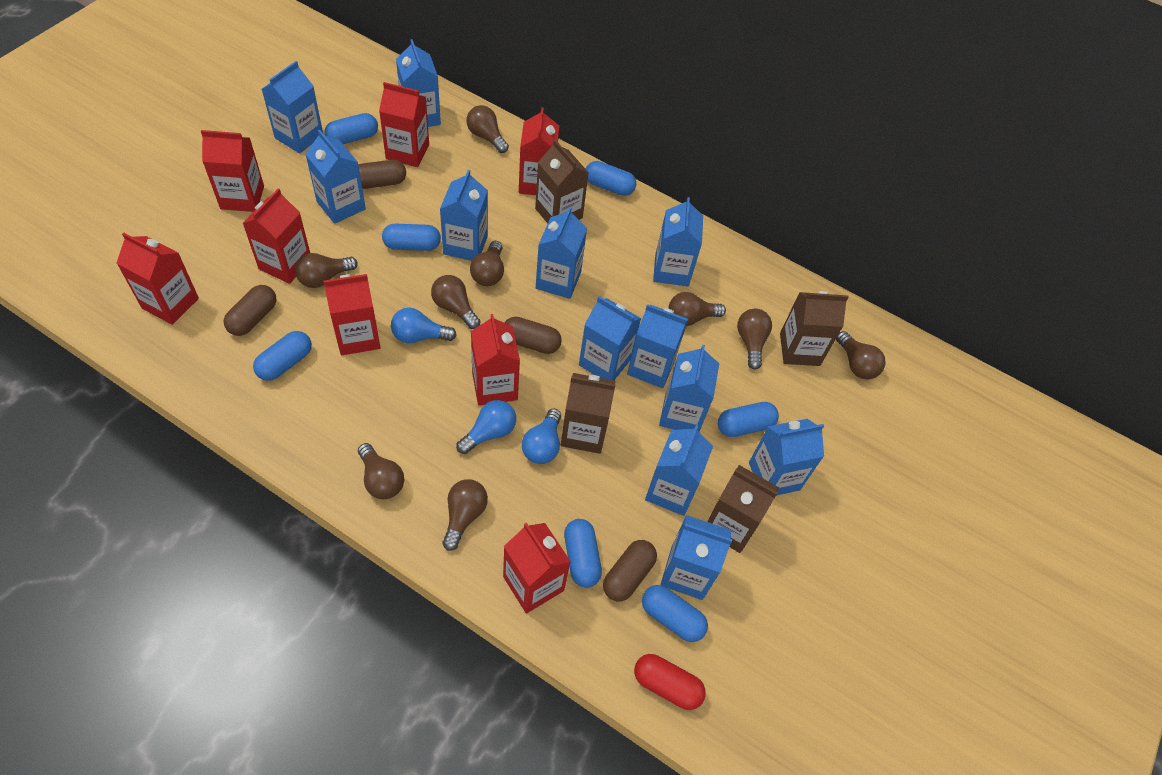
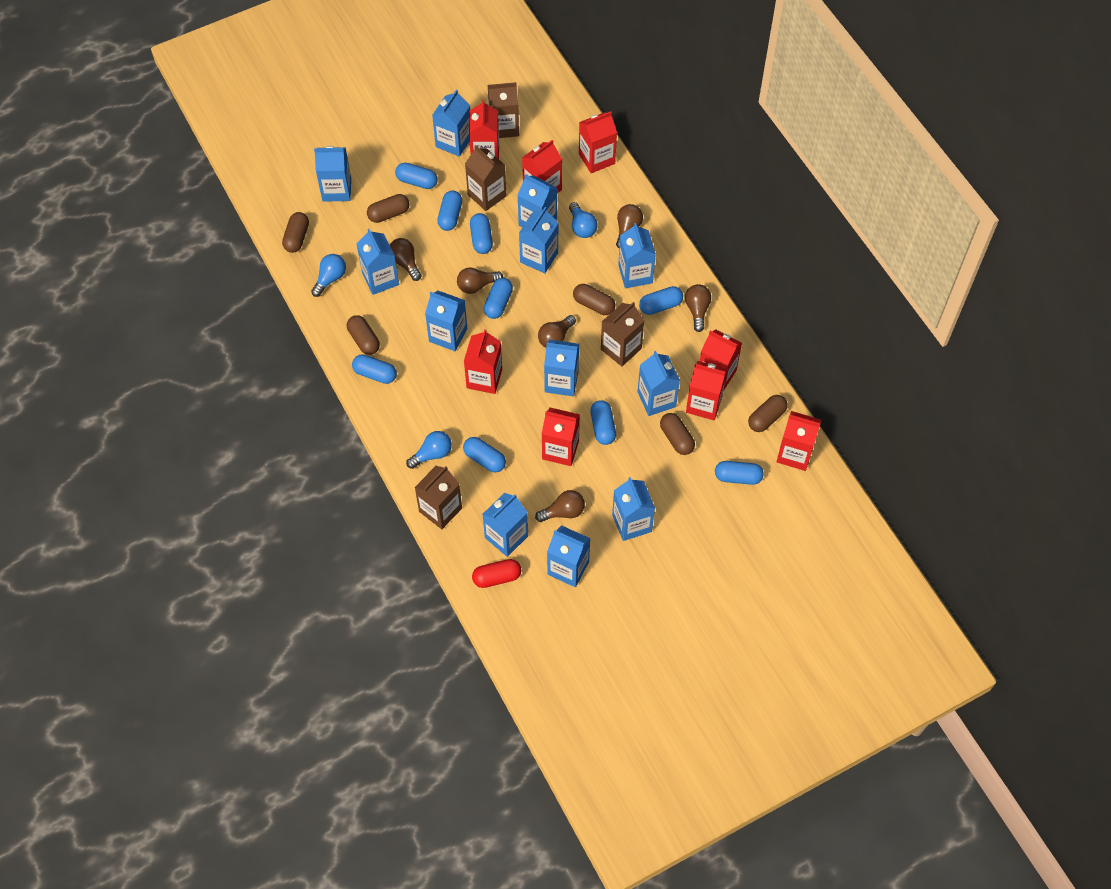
blue capsule: 7 -> 9
brown capsule: 4 -> 6
brown light bulb: 9 -> 6

